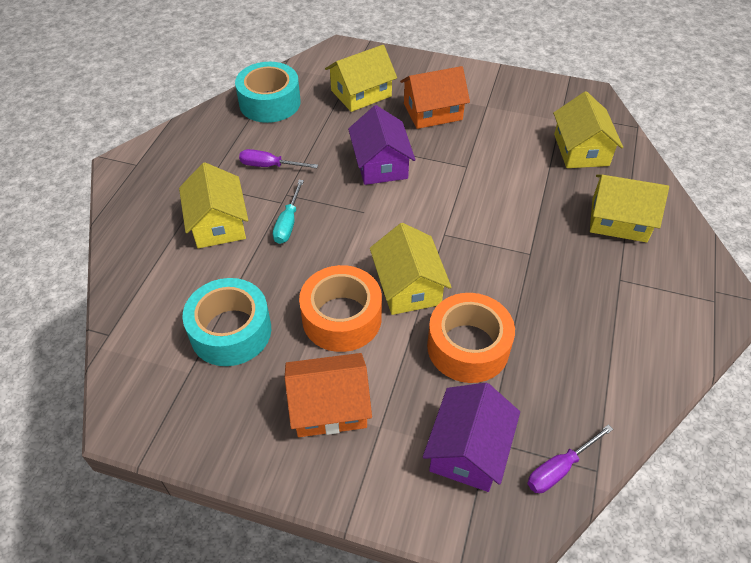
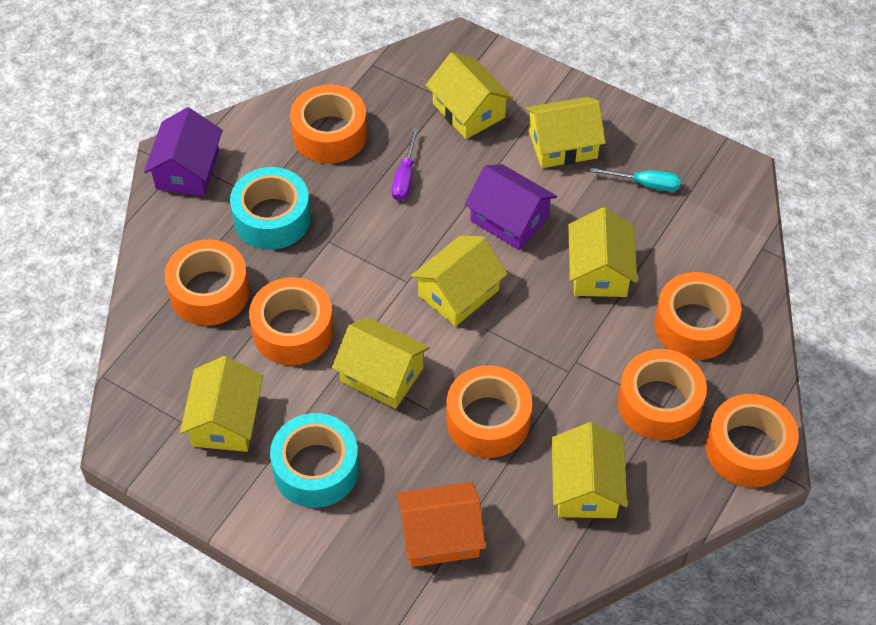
orange house: 2 -> 1
orange tape: 2 -> 7
purple screwdriver: 2 -> 1
yellow house: 5 -> 7

